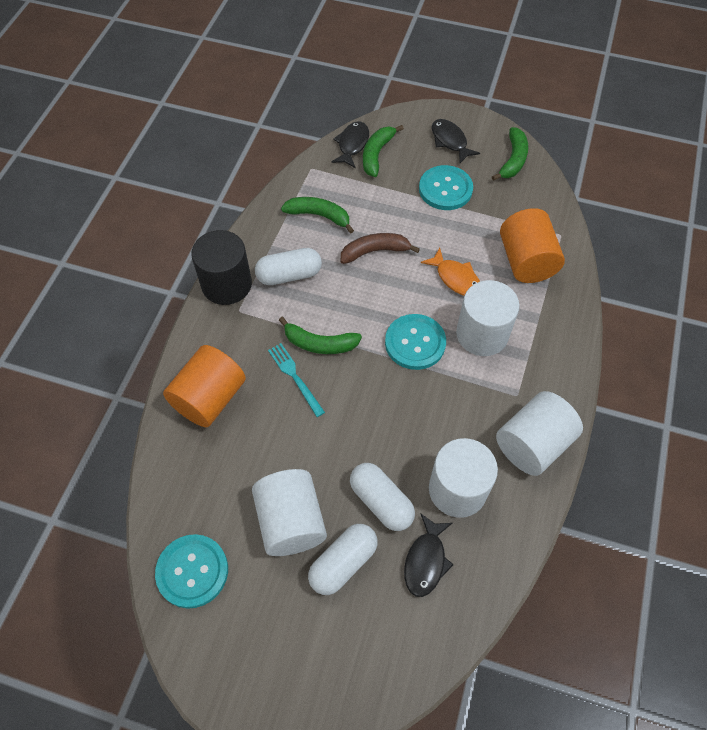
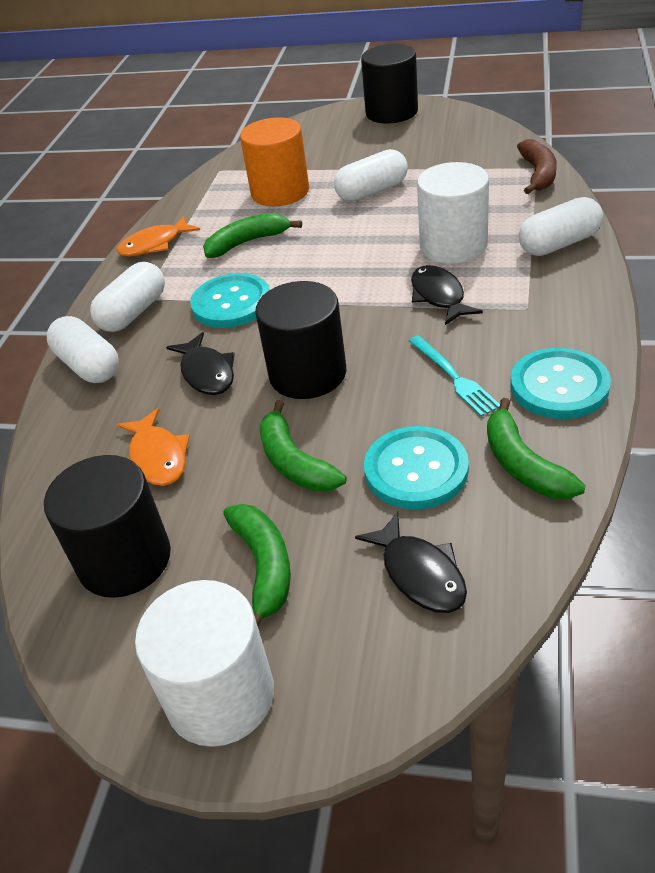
black cylinder: 1 -> 3
orange cylinder: 2 -> 1
orange fish: 1 -> 2
white capsule: 3 -> 4
white cylinder: 4 -> 2

